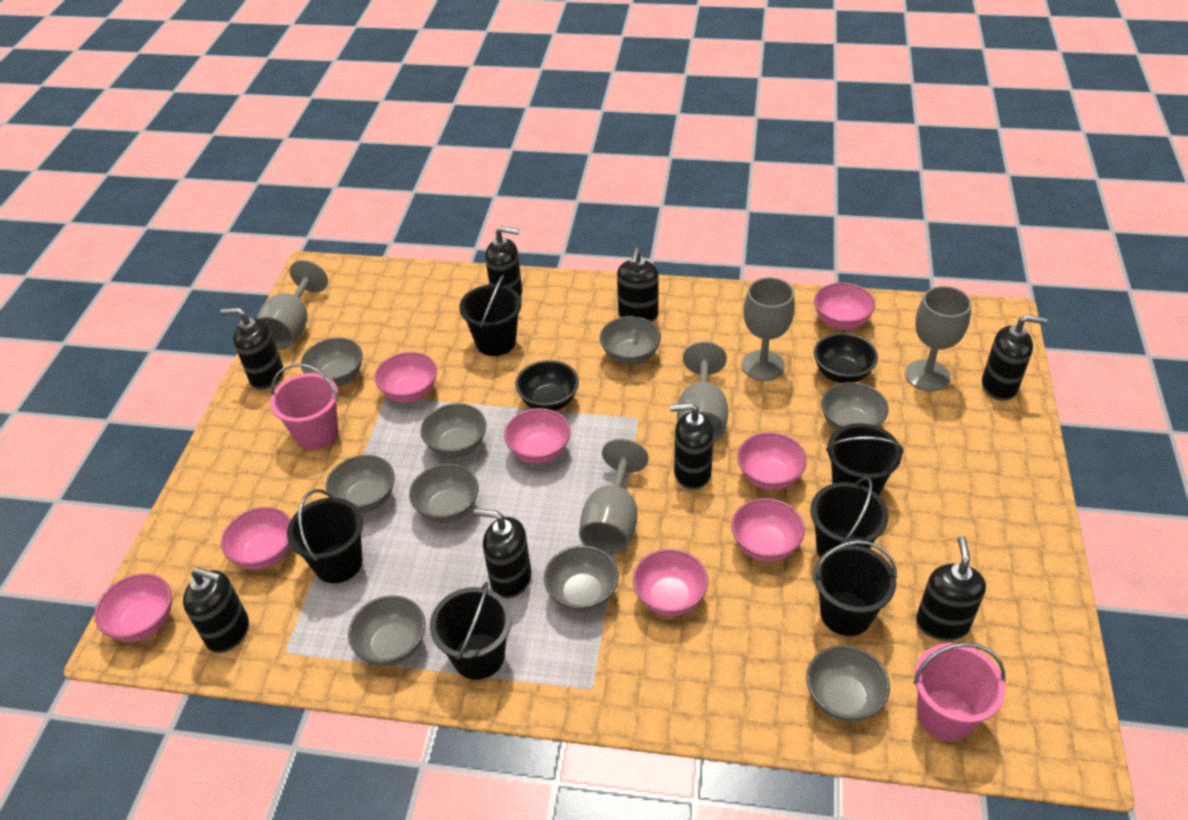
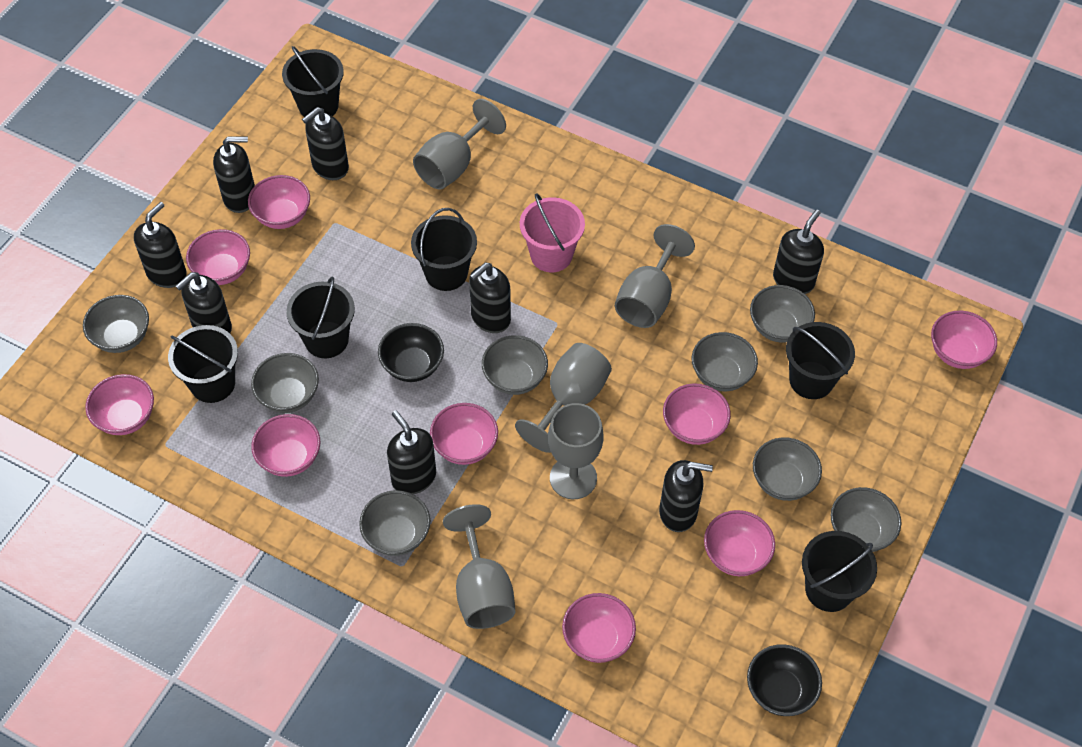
grey bowl: 9 -> 8
pink bowl: 8 -> 9
pink bucket: 2 -> 1

